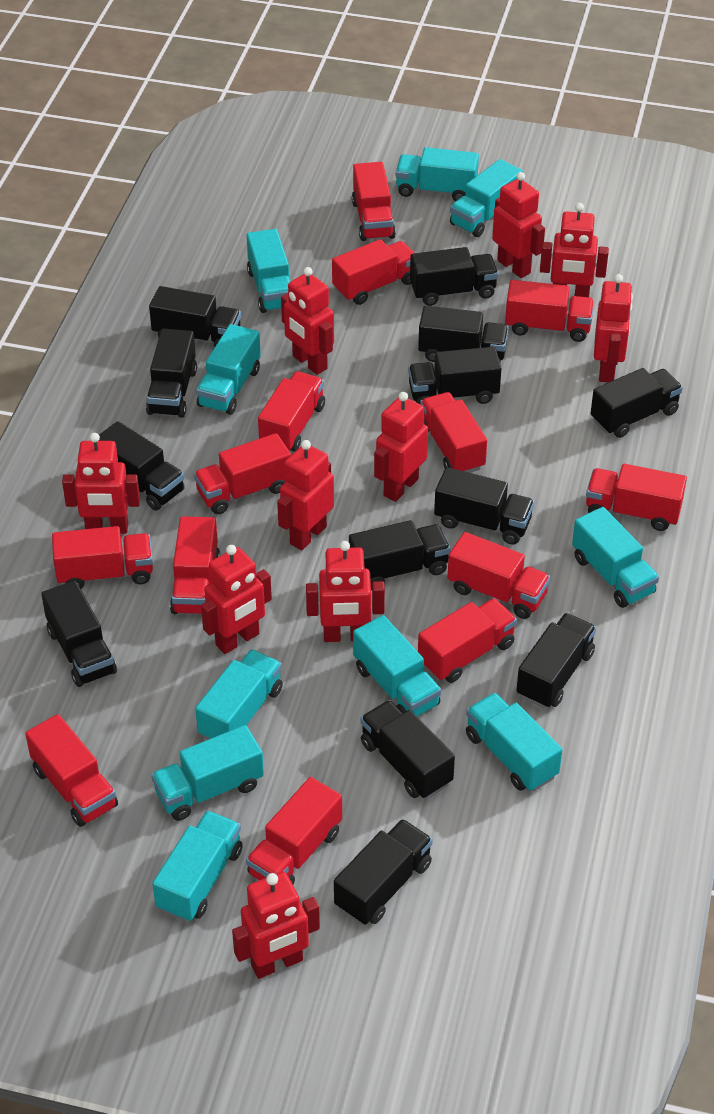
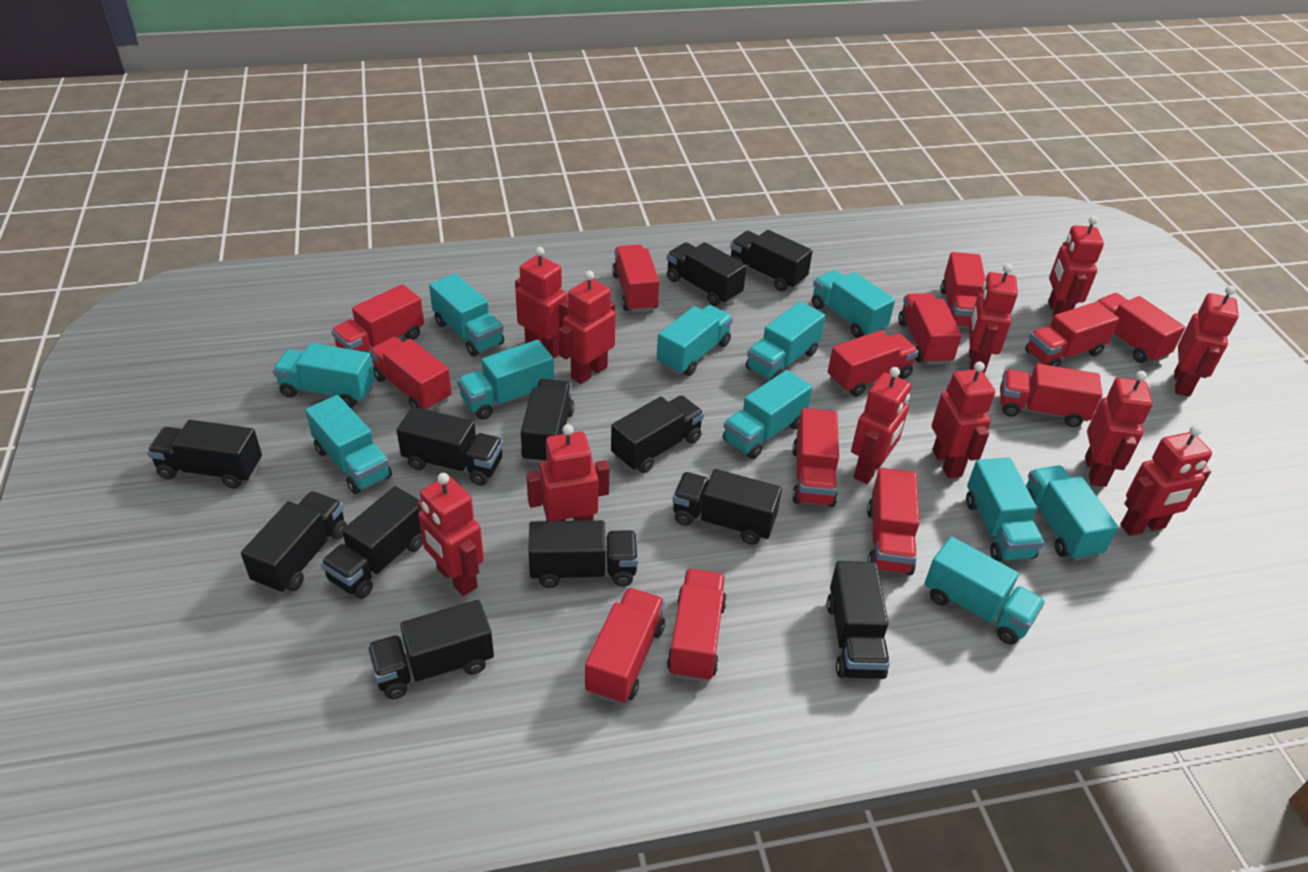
black truck: 13 -> 12
red robot: 10 -> 11
turquoise truck: 10 -> 11

